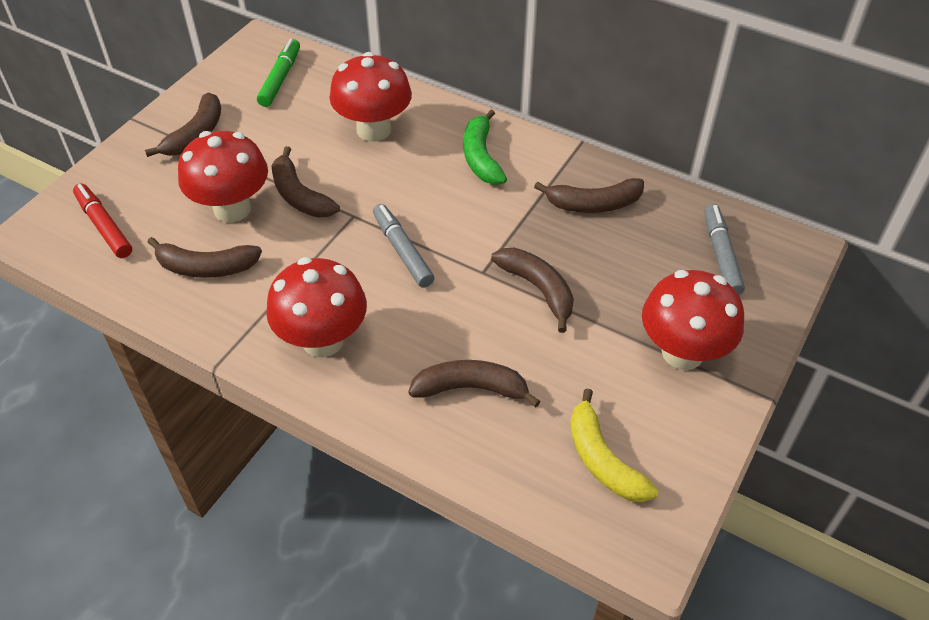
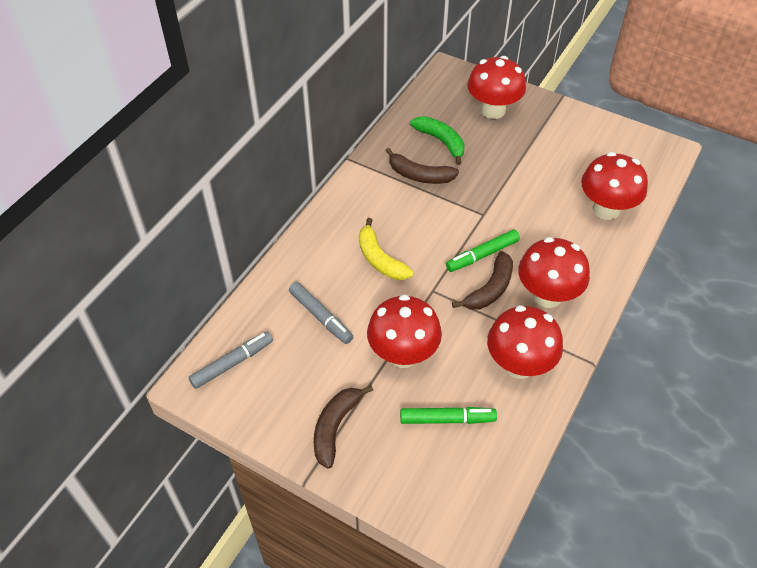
brown banana: 6 -> 3
green marker: 1 -> 2
red marker: 1 -> 0
red mushroom: 4 -> 5

